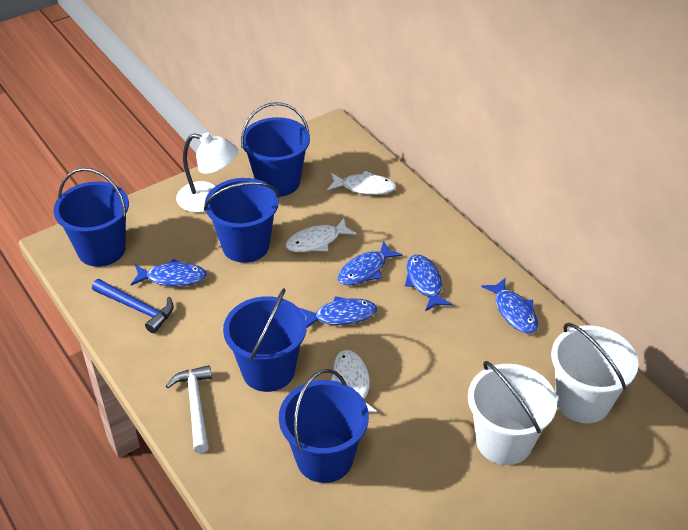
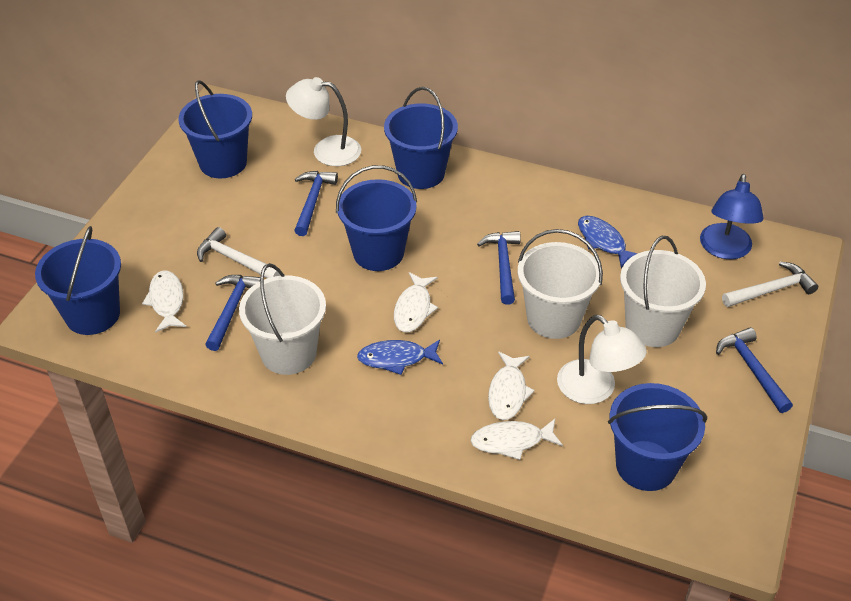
blue fish: 5 -> 2
blue hammer: 1 -> 4
blue lamp: 0 -> 1
white bucket: 2 -> 3
white fish: 3 -> 4
white hammer: 1 -> 2
white lamp: 1 -> 2

